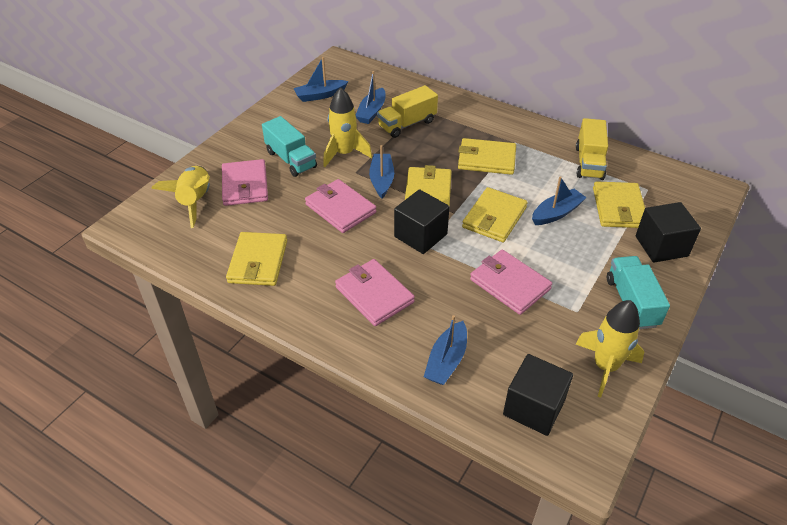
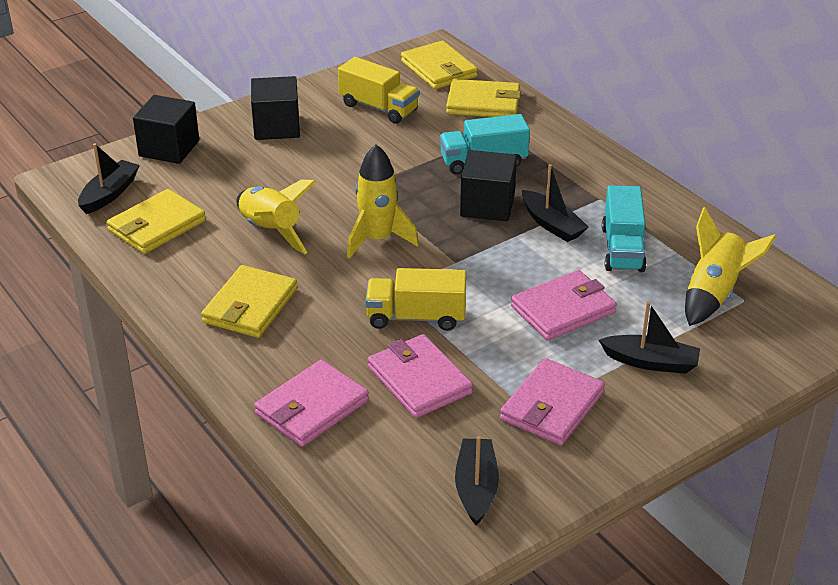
black boat: 0 -> 4
blue boat: 5 -> 0
yellow wallet: 5 -> 4

